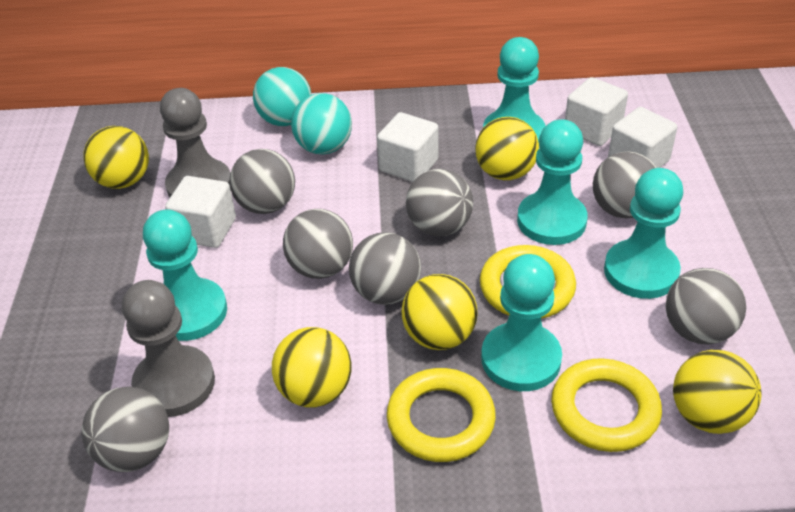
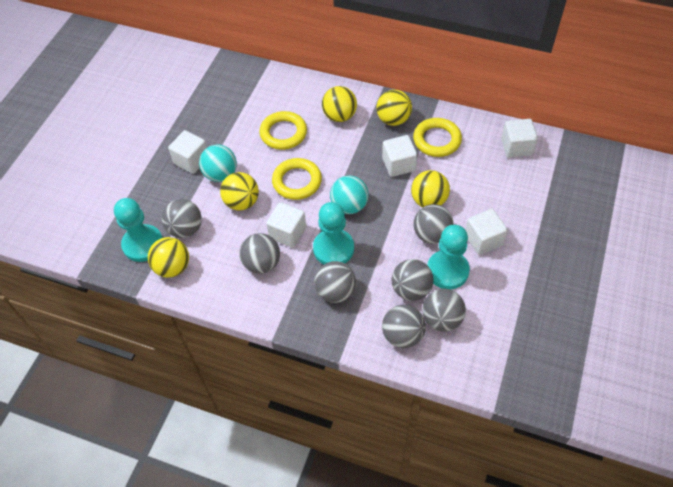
grey pawn: 2 -> 0
turquoise pawn: 5 -> 3
white cube: 4 -> 5

